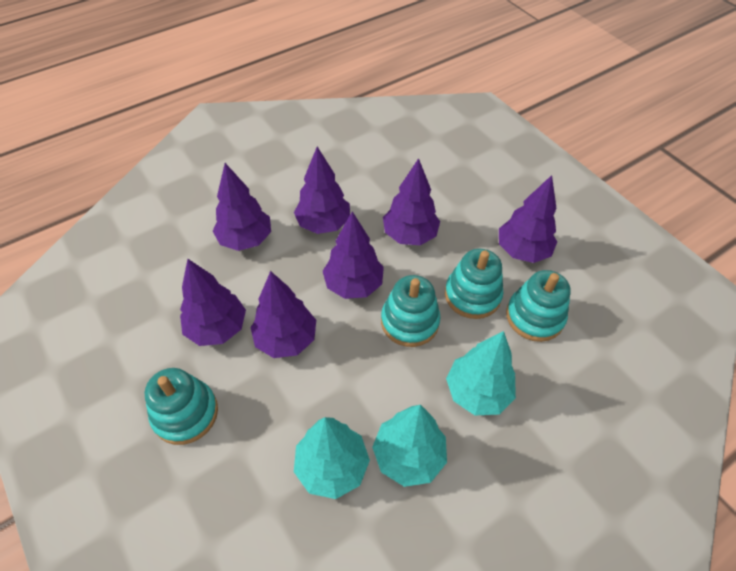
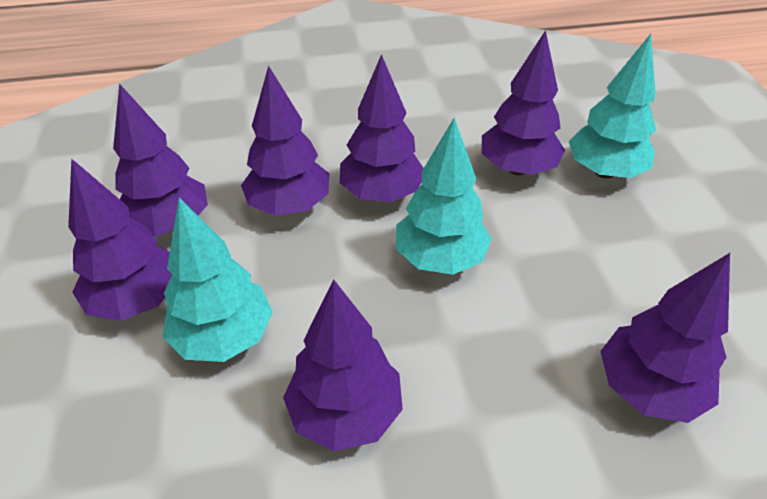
turquoise stacking toy: 4 -> 0

